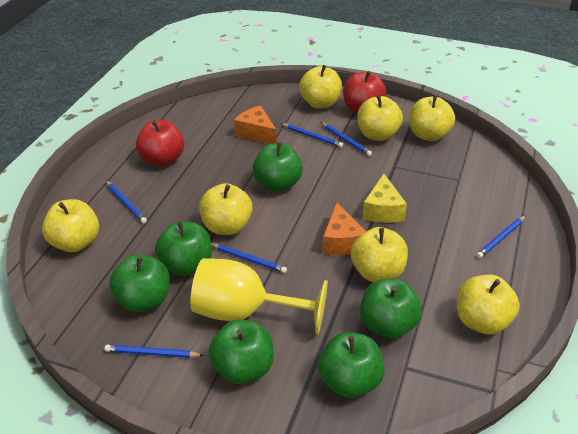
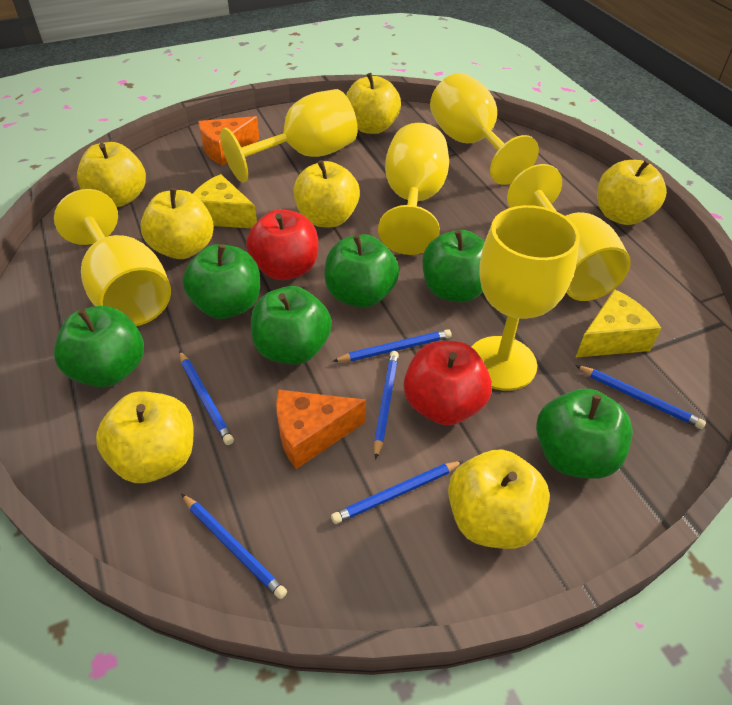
yellow cheese: 1 -> 2
yellow goblet: 1 -> 6

